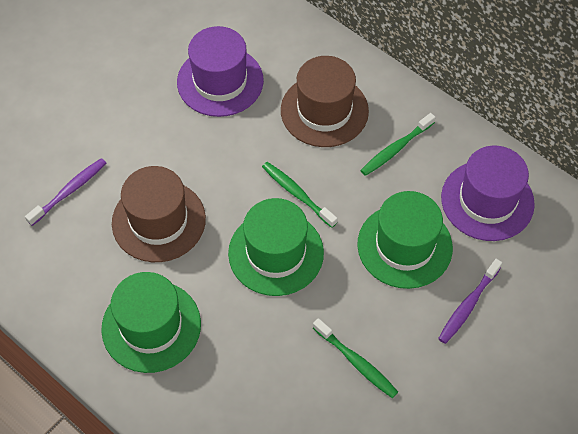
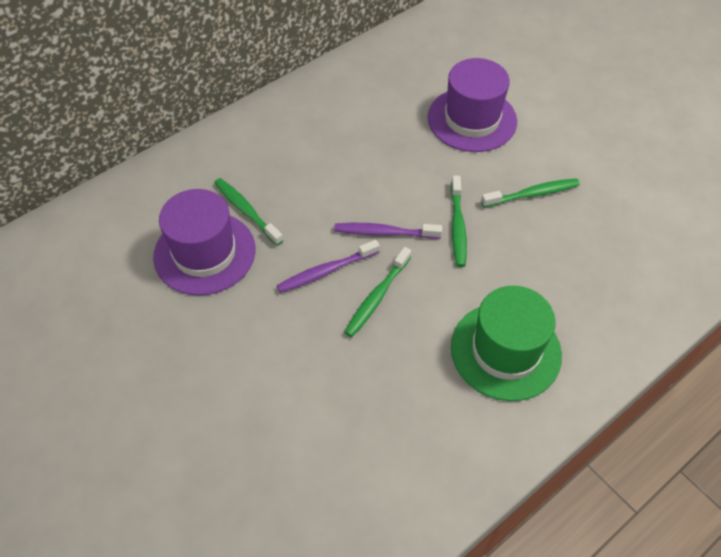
brown hat: 2 -> 0
green hat: 3 -> 1
green toothbrush: 3 -> 4

